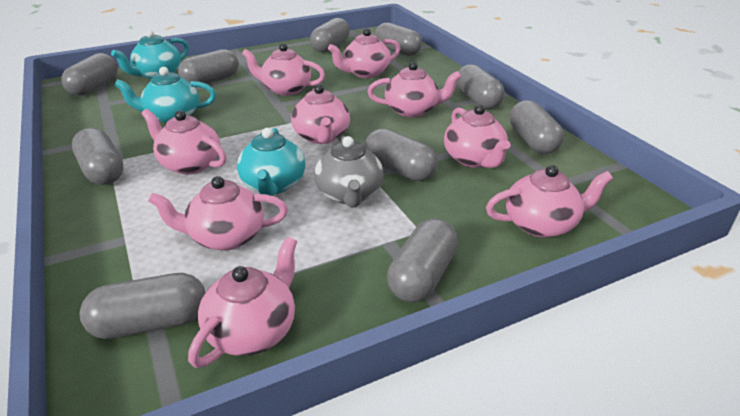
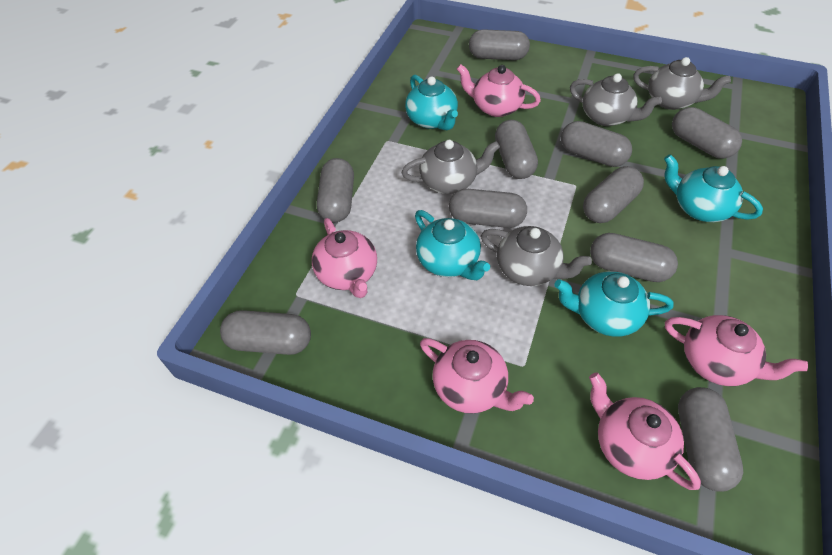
grey teapot: 1 -> 4
pink teapot: 9 -> 5
turquoise teapot: 3 -> 4

